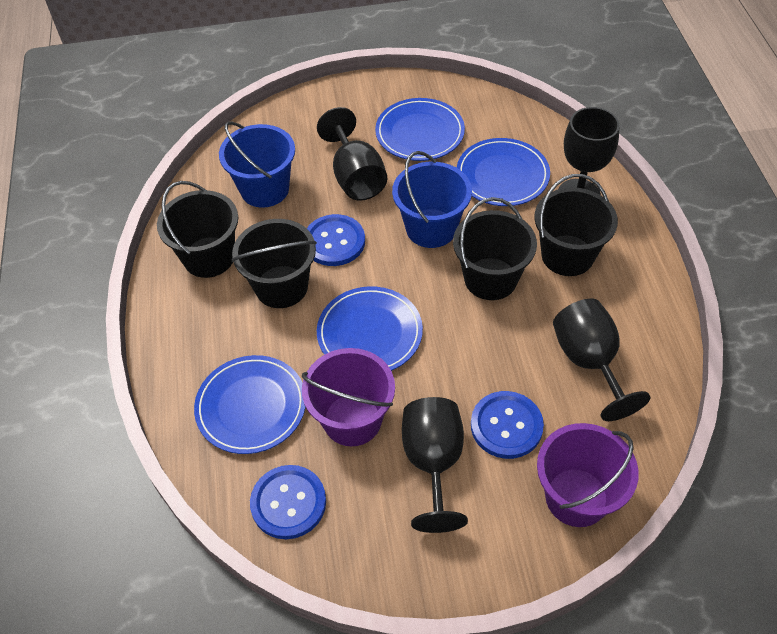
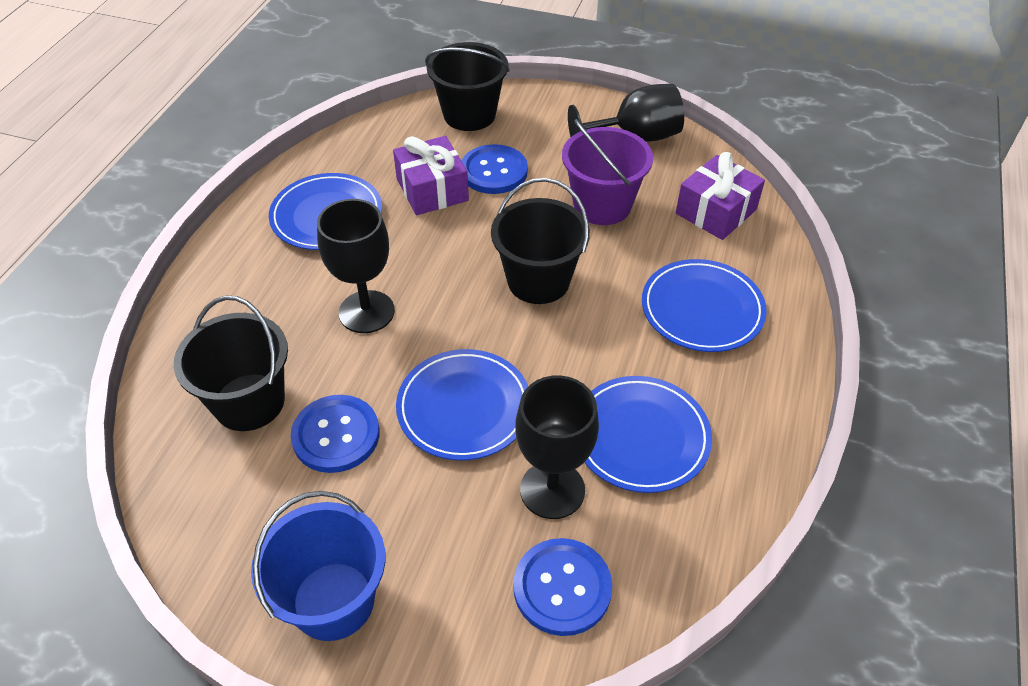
black bucket: 4 -> 3
black goblet: 4 -> 3
blue bucket: 2 -> 1
purple bucket: 2 -> 1
purple gift: 0 -> 2

